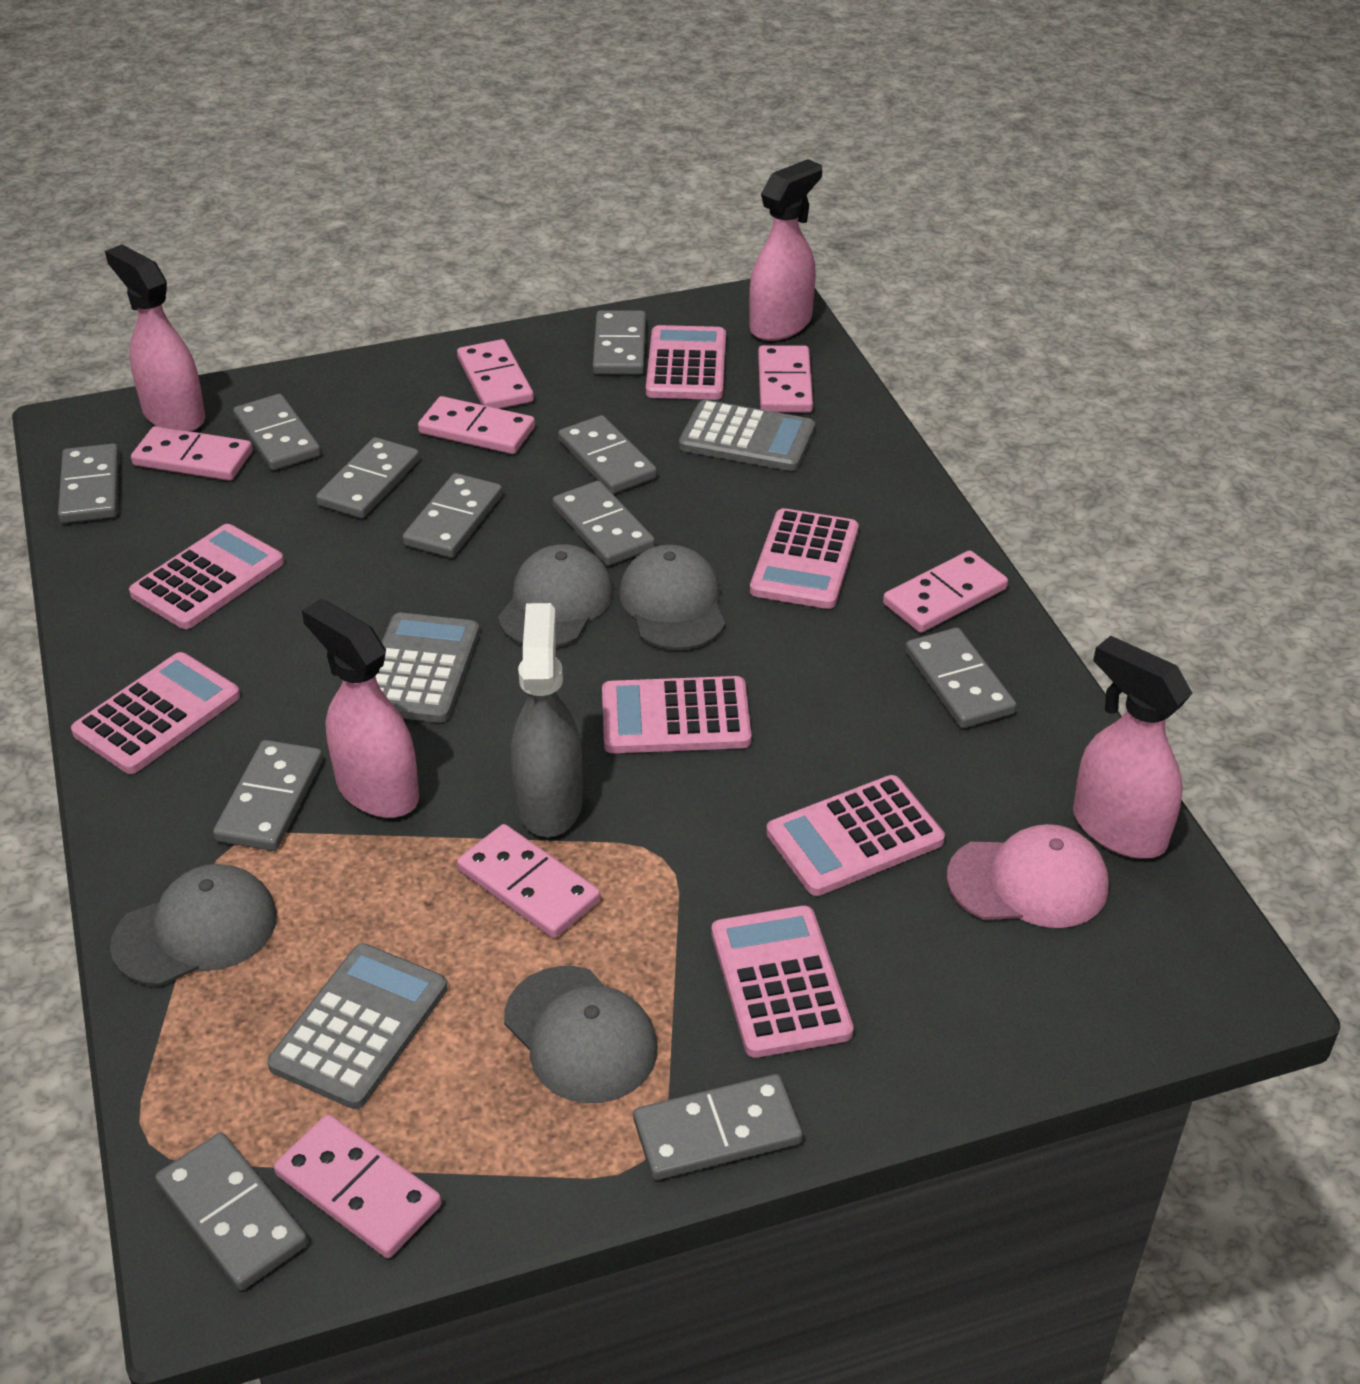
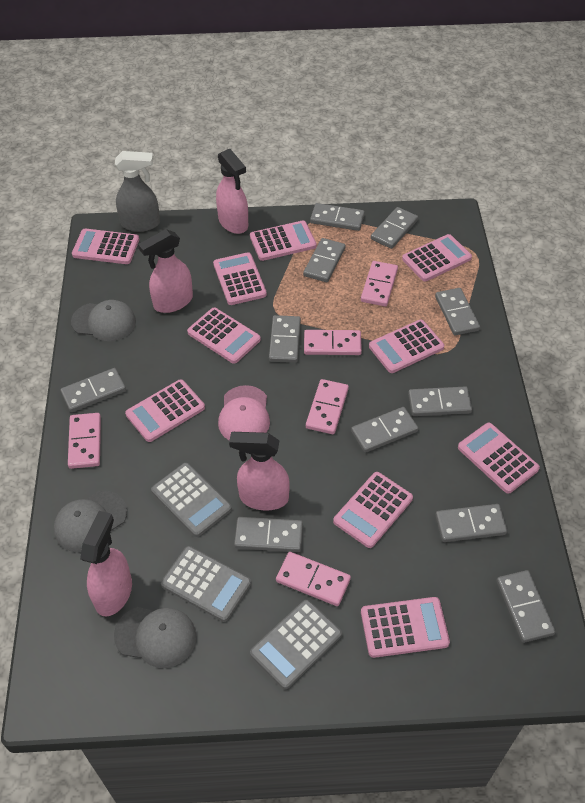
grey cap: 4 -> 3
pink calculator: 7 -> 10
pink domino: 7 -> 5

